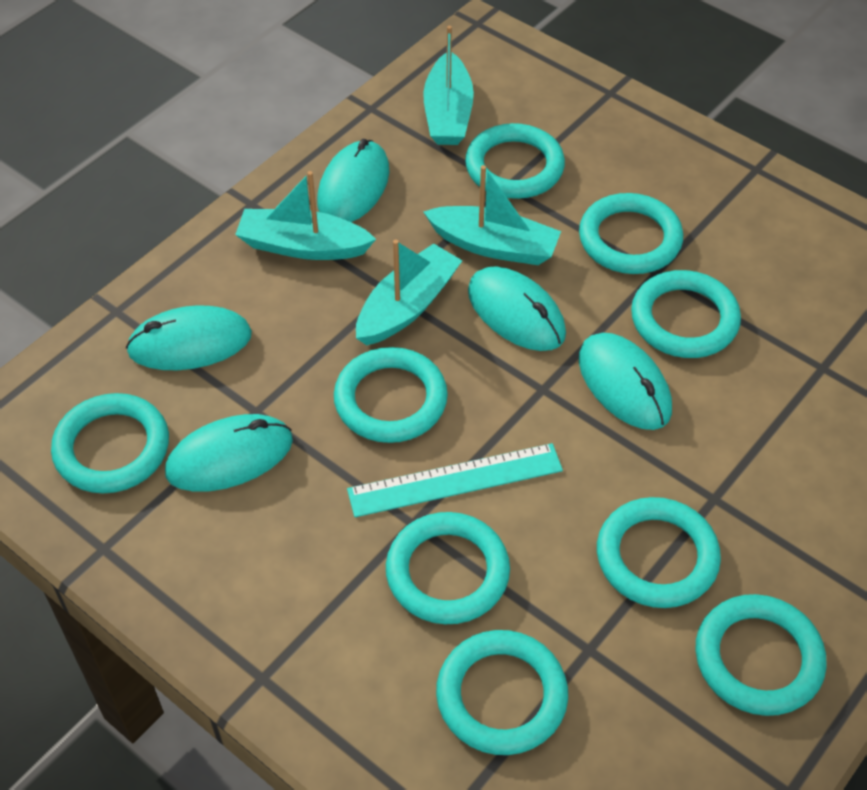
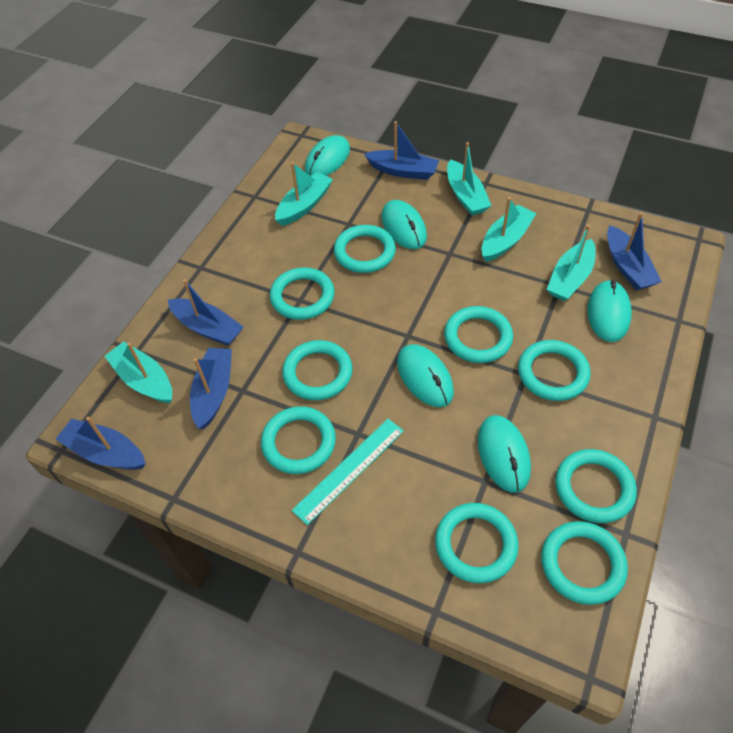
blue boat: 0 -> 5
turquoise boat: 4 -> 5

